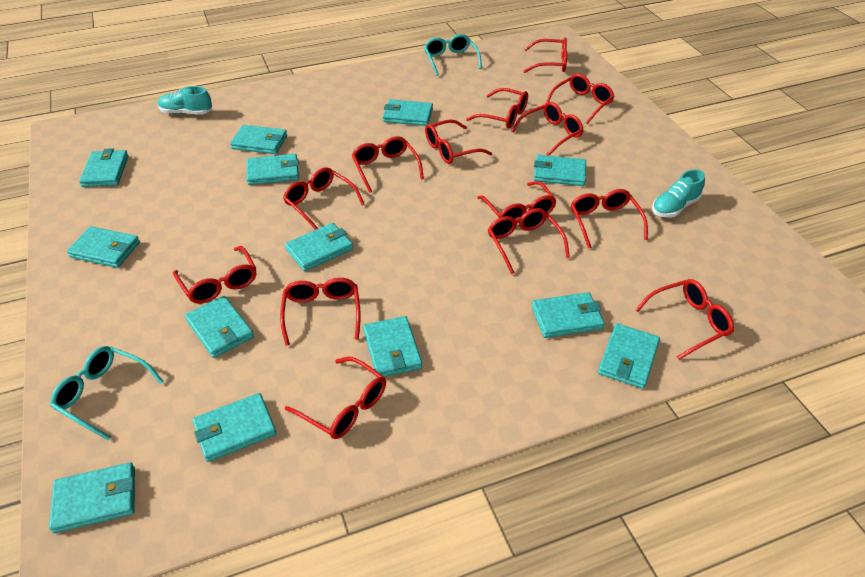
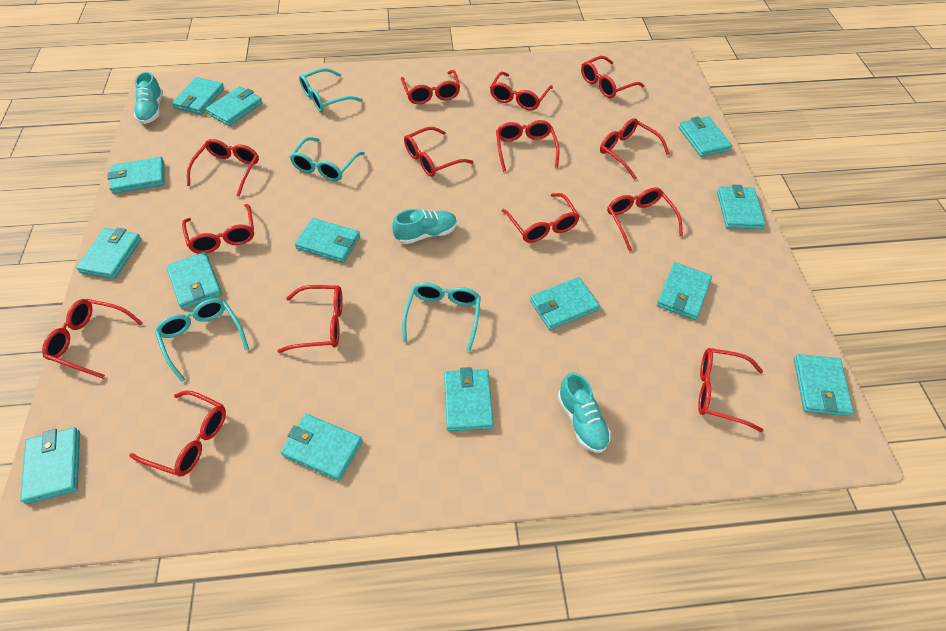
turquoise glasses: 2 -> 4
turquoise shoe: 2 -> 3
turquoise wallet: 13 -> 14

